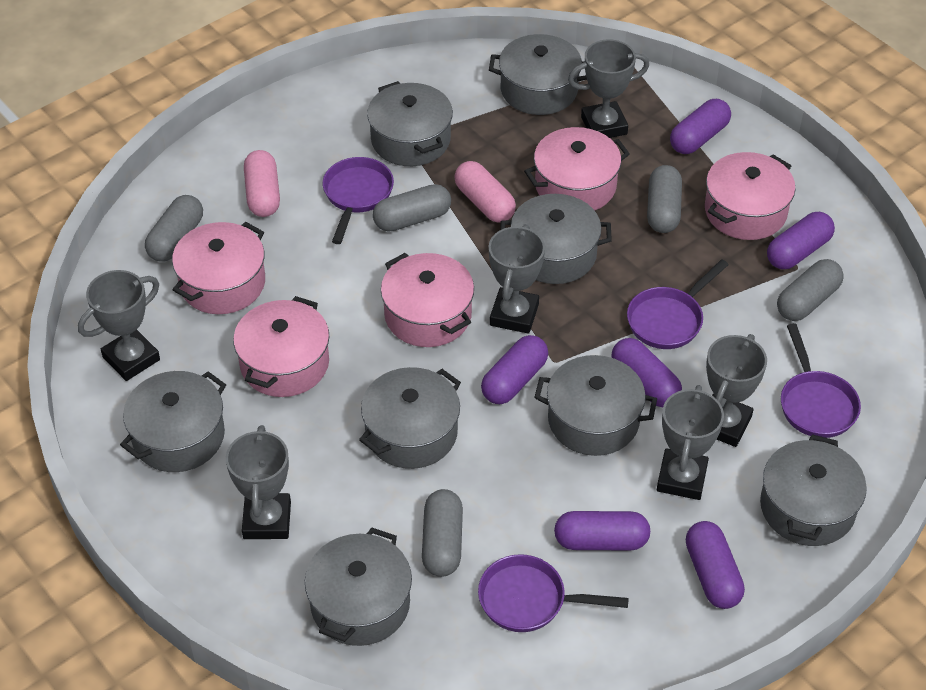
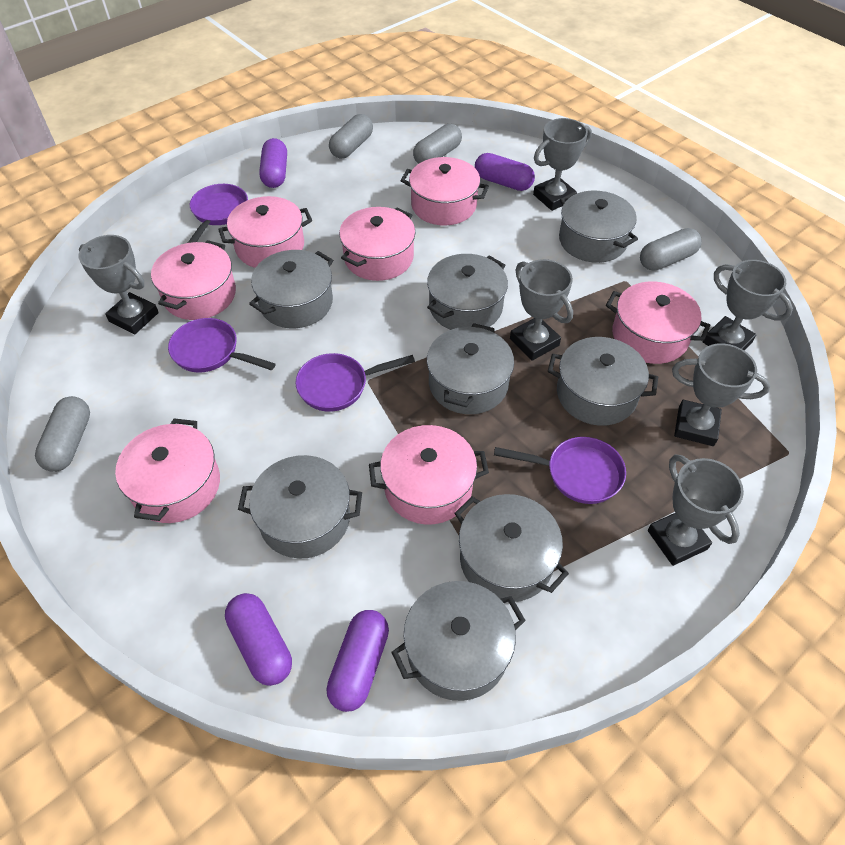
grey capsule: 5 -> 4
pink capsule: 2 -> 0
pink pot: 5 -> 7
purple capsule: 6 -> 4

